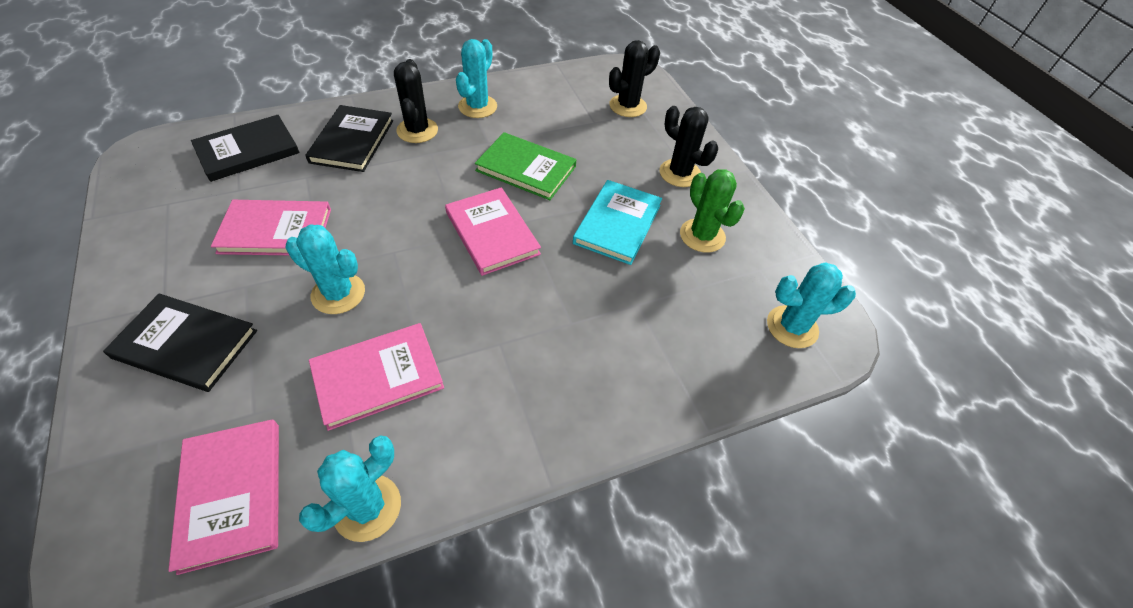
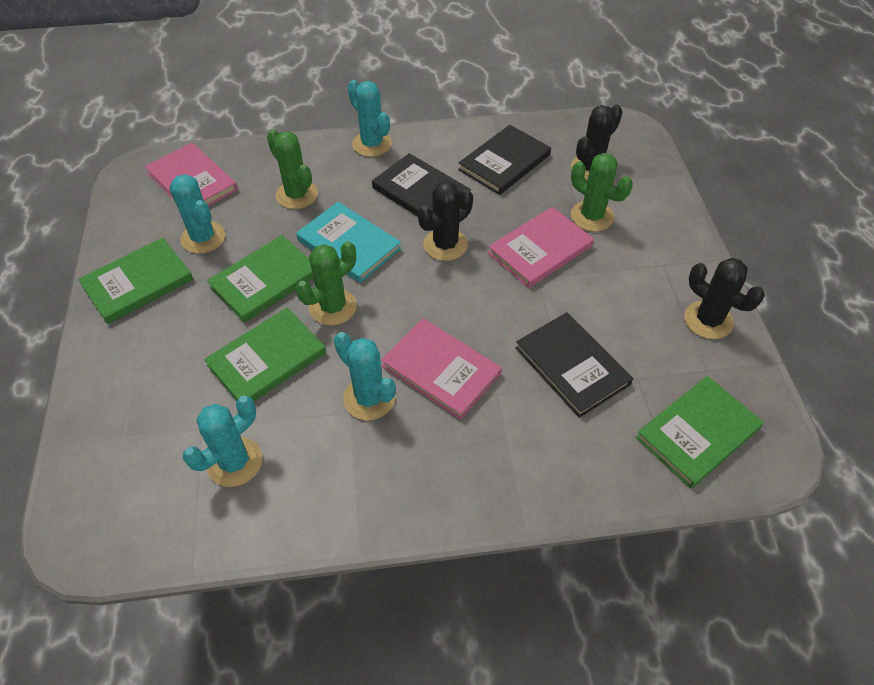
green book: 1 -> 4
green cactus: 1 -> 3
pink book: 4 -> 3

